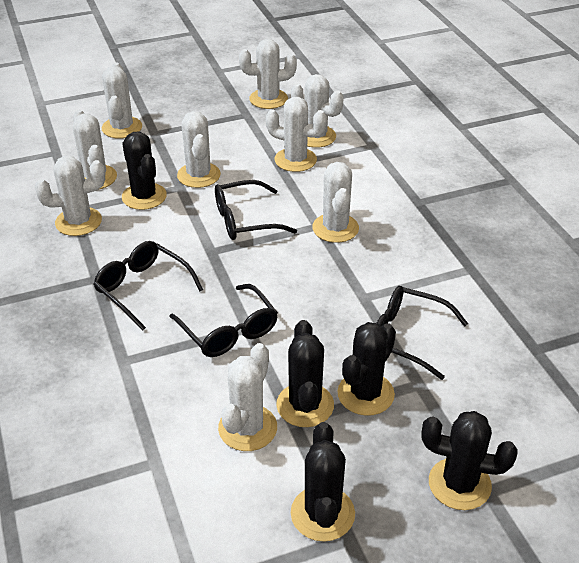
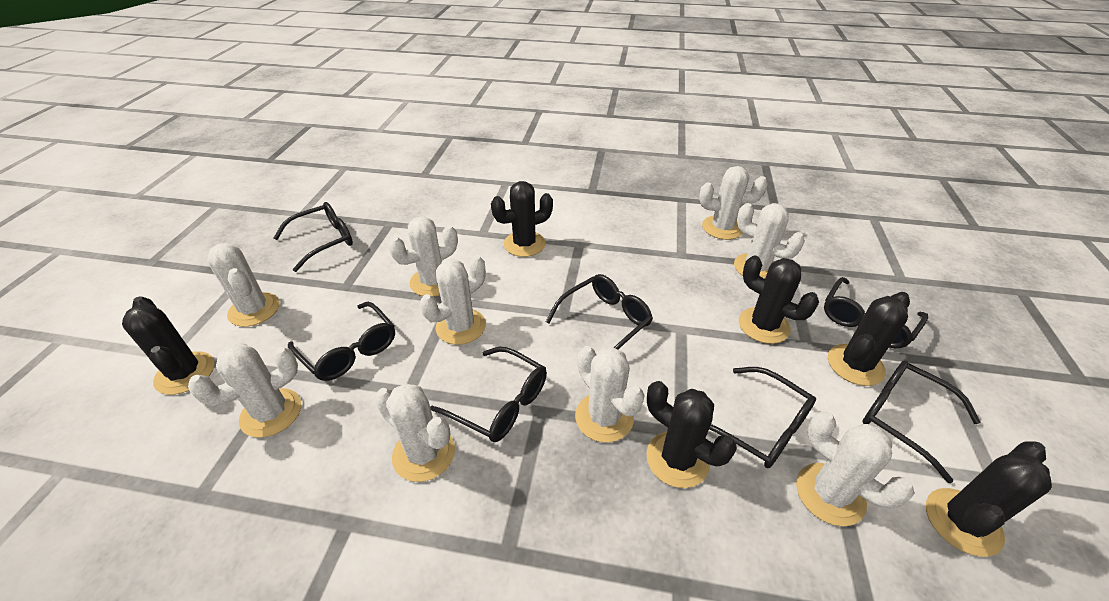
black cactus: 5 -> 6
black glasses: 4 -> 7

